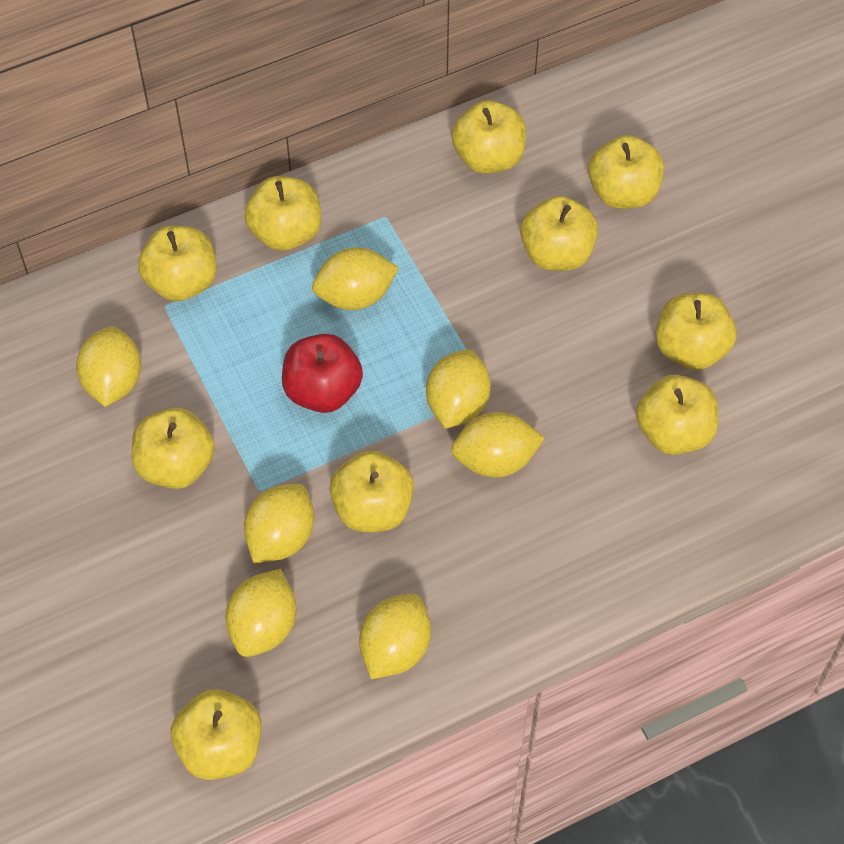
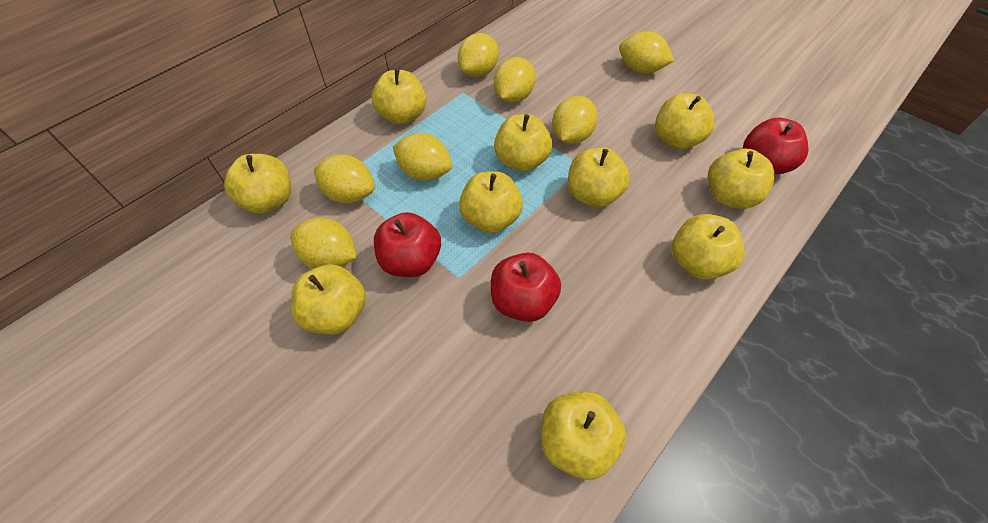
red apple: 1 -> 3

